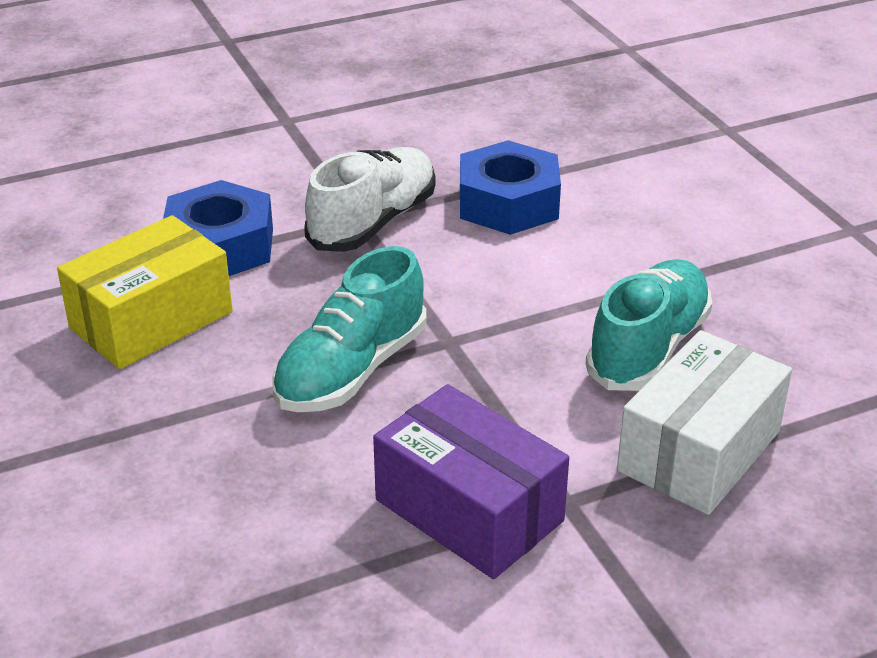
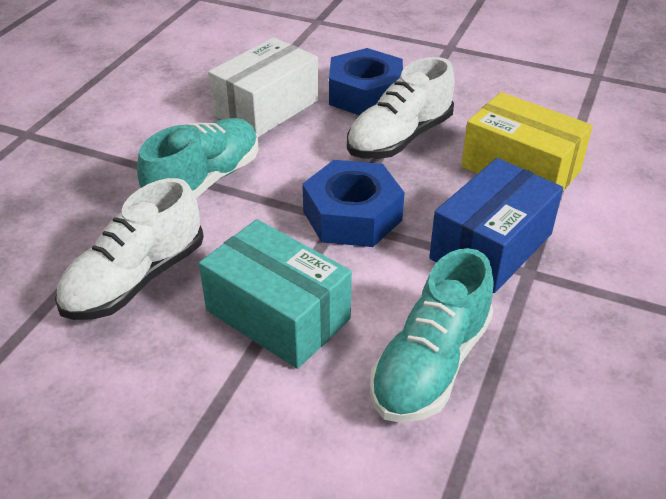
blue box: 0 -> 1
purple box: 1 -> 0
turquoise box: 0 -> 1
white shoe: 1 -> 2

